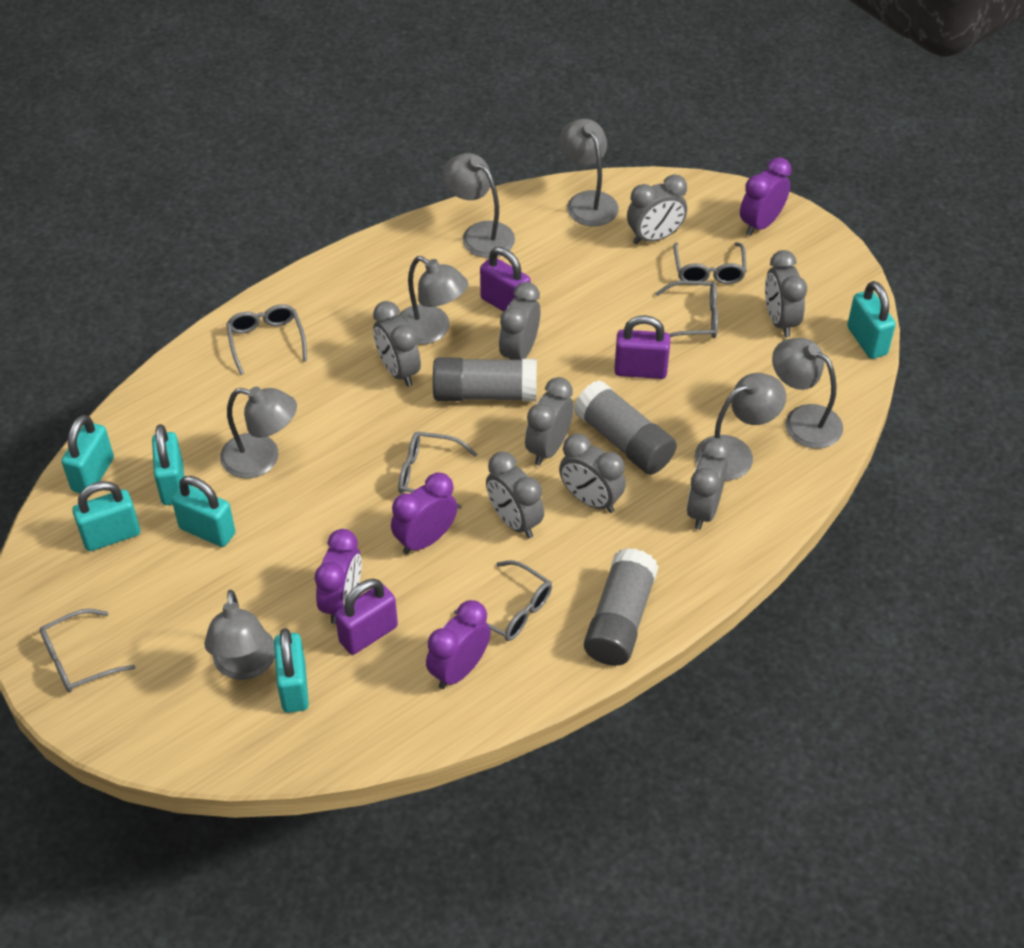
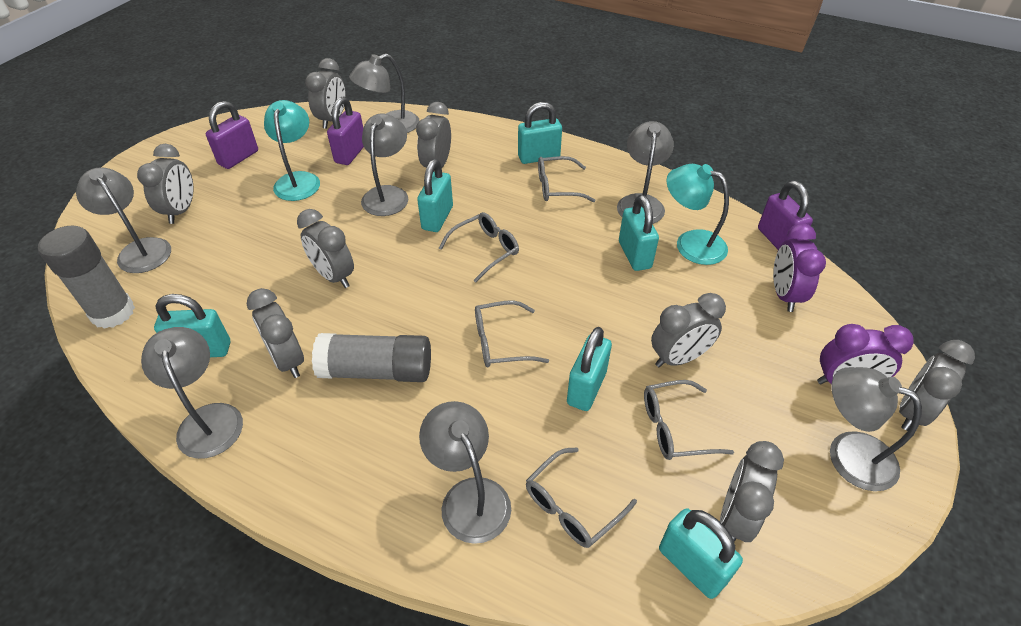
grey glasses: 6 -> 5
grey glue stick: 3 -> 2
purple clock: 4 -> 2
turquoise lamp: 0 -> 2

